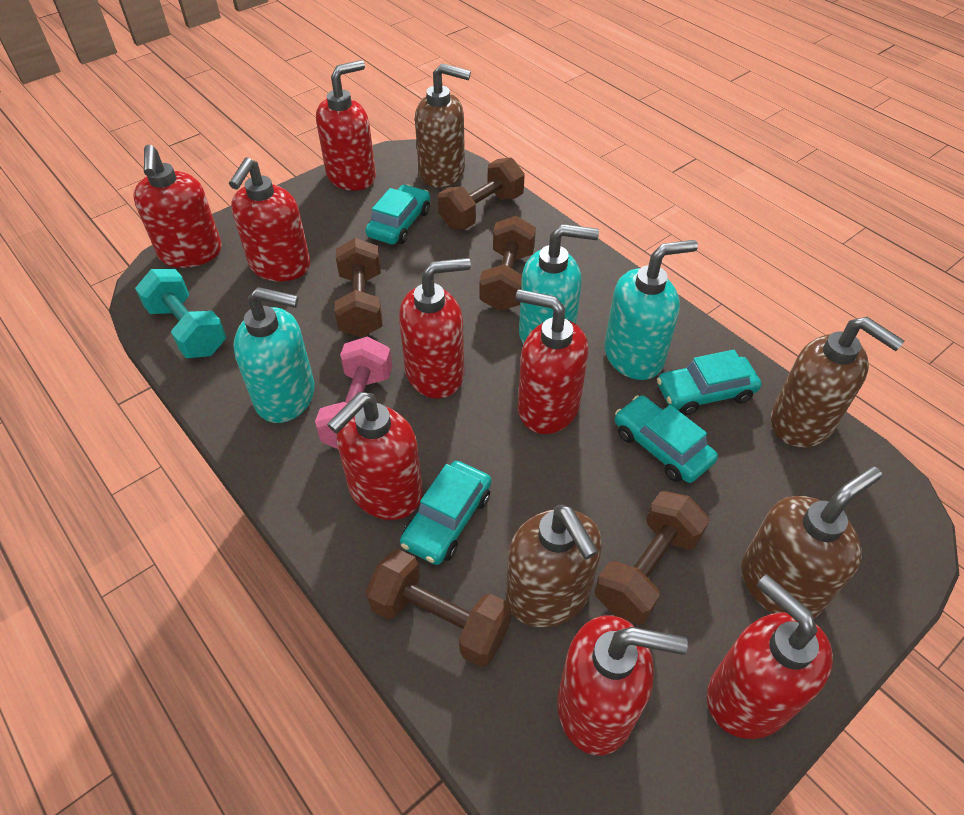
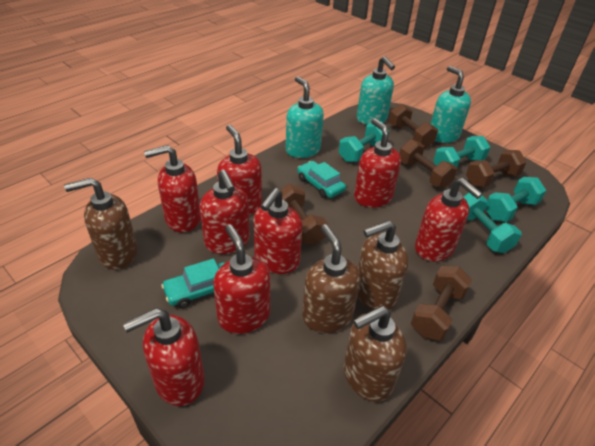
pink dumbbell: 1 -> 0
turquoise car: 4 -> 2
turquoise dumbbell: 1 -> 4

